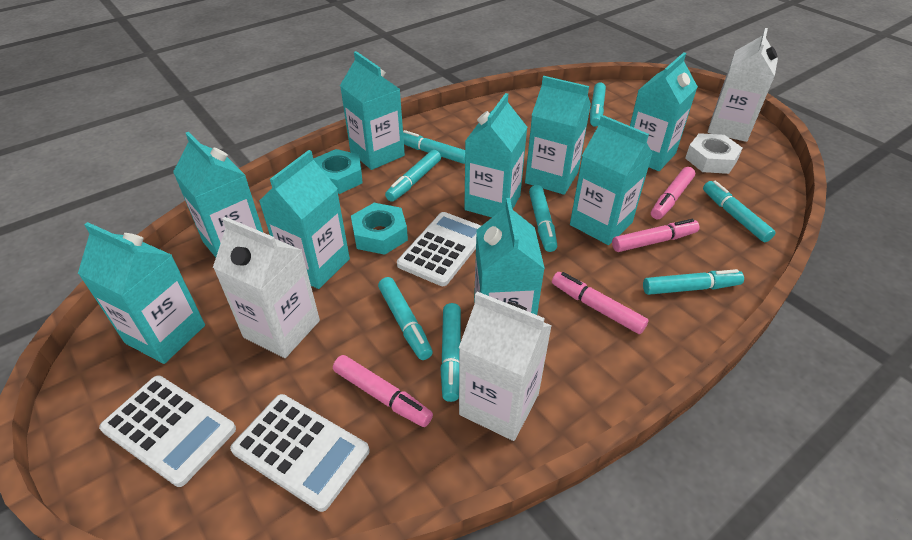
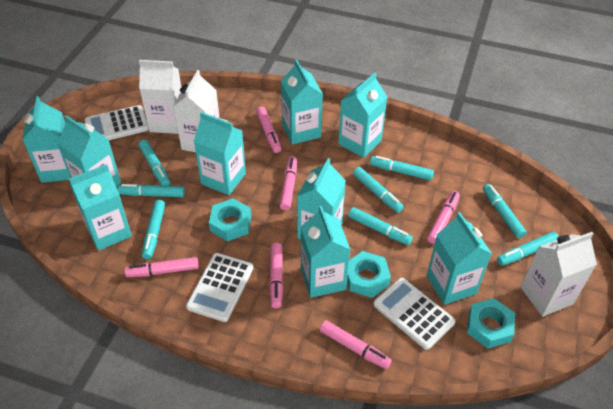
pink marker: 4 -> 6
turquoise nut: 2 -> 3
white nut: 1 -> 0

